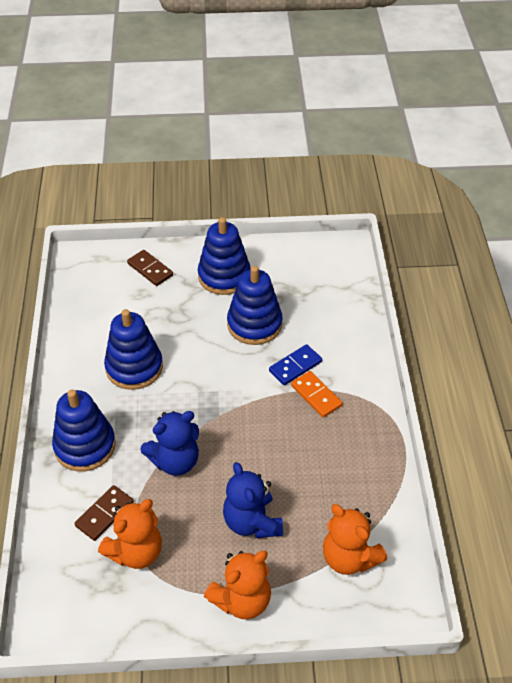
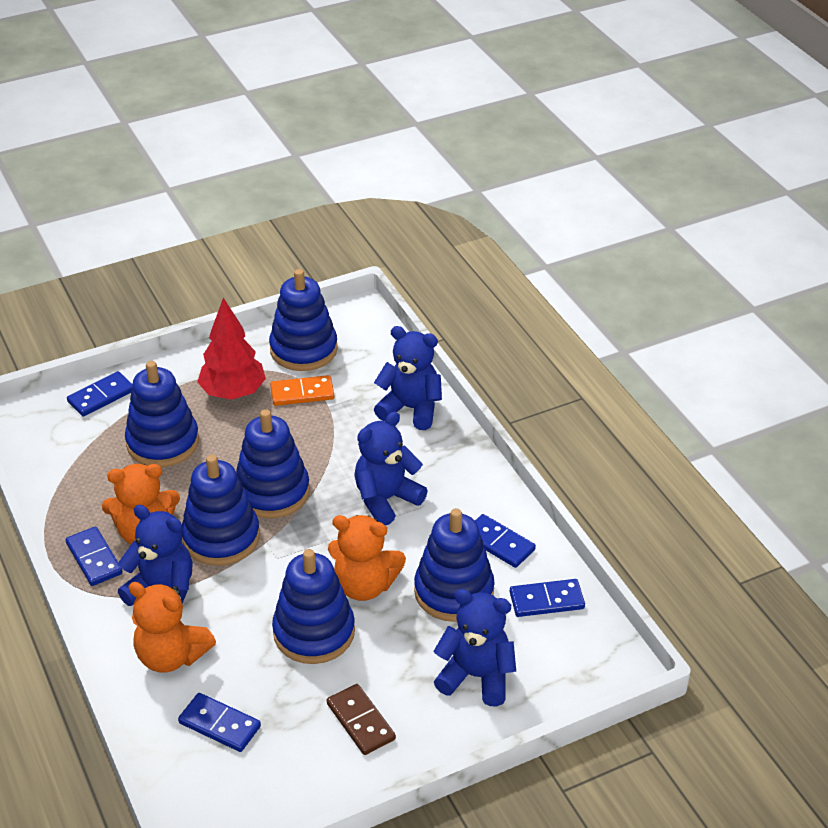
blue domino: 1 -> 5
blue stacking toy: 4 -> 6
blue teddy bear: 2 -> 4
brown domino: 2 -> 1
red tree: 0 -> 1

